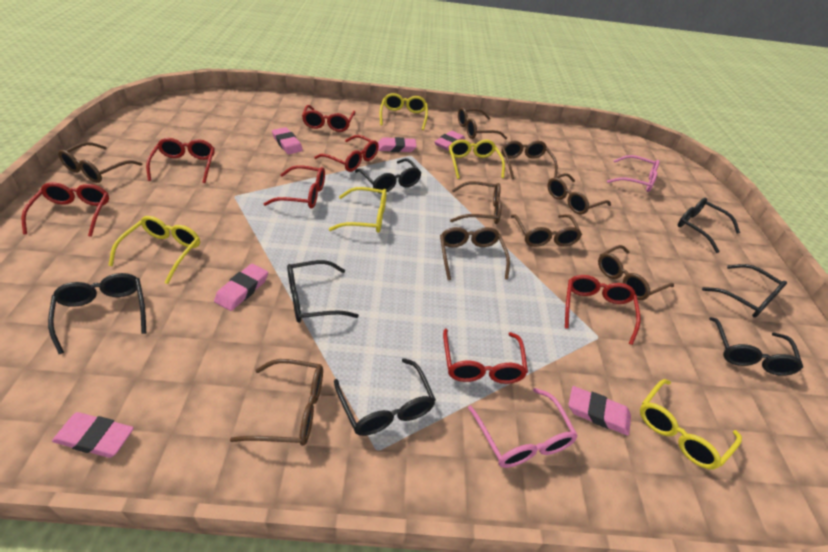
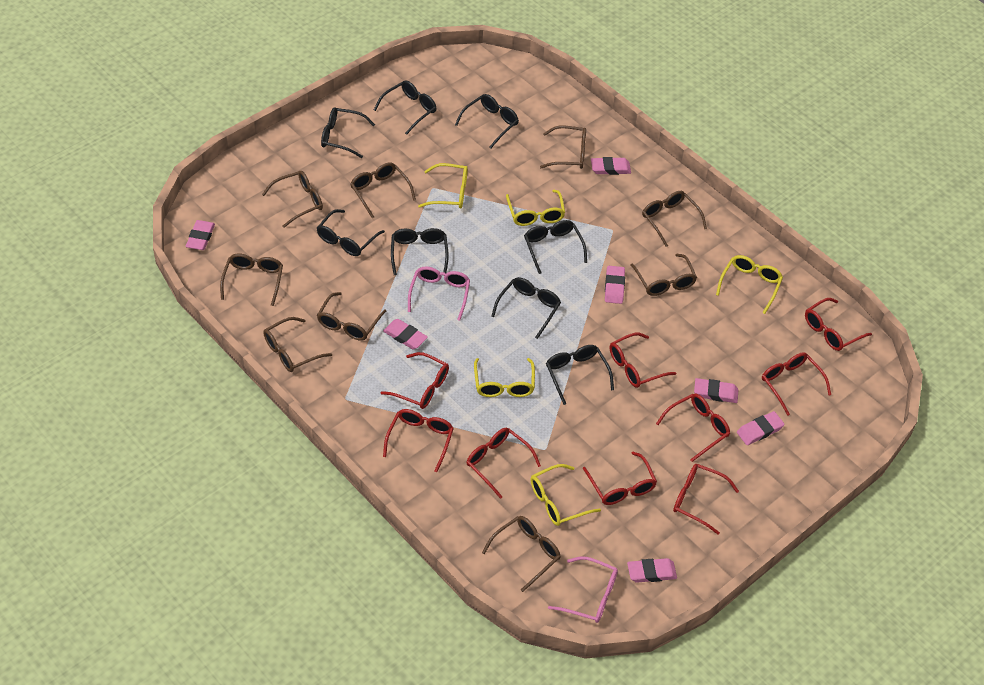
black glasses: 7 -> 8
pink eraser: 6 -> 7
red glasses: 7 -> 9

